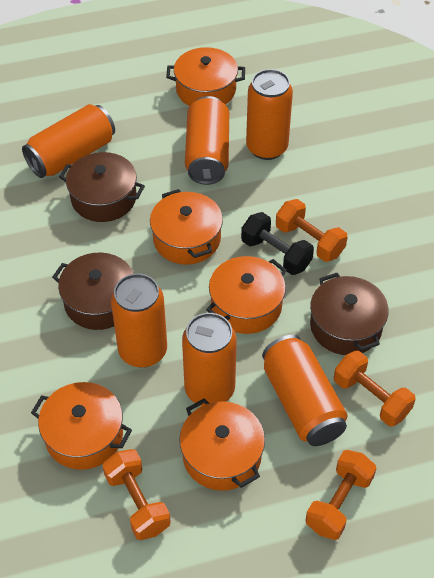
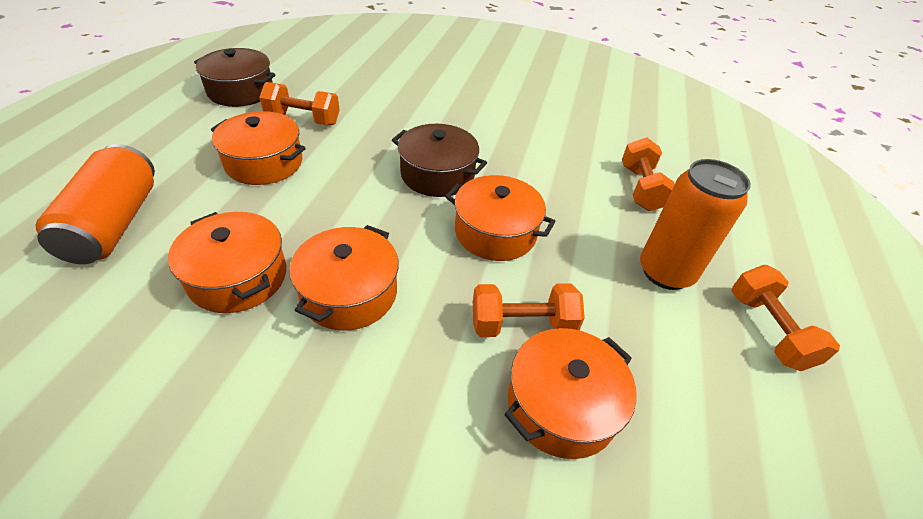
black dumbbell: 1 -> 0
brown pot: 3 -> 2
orange can: 6 -> 2

